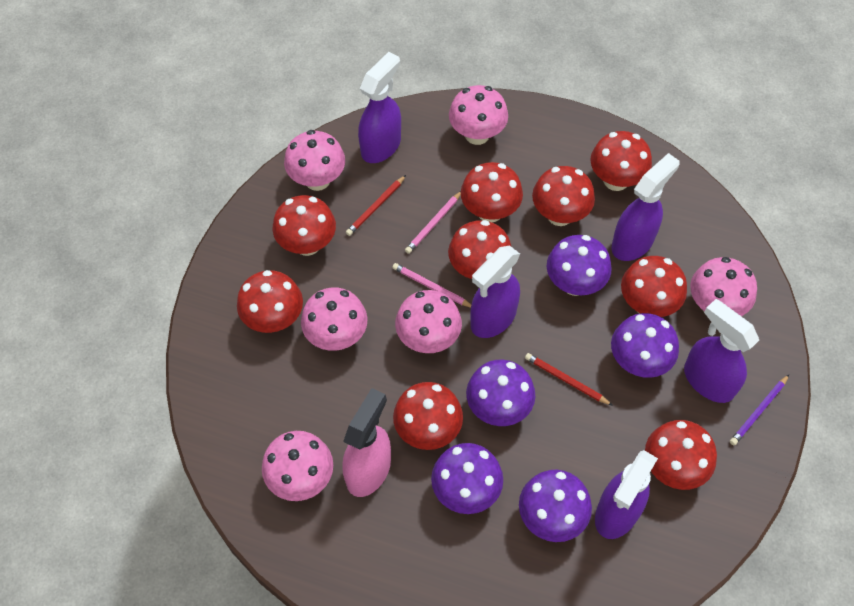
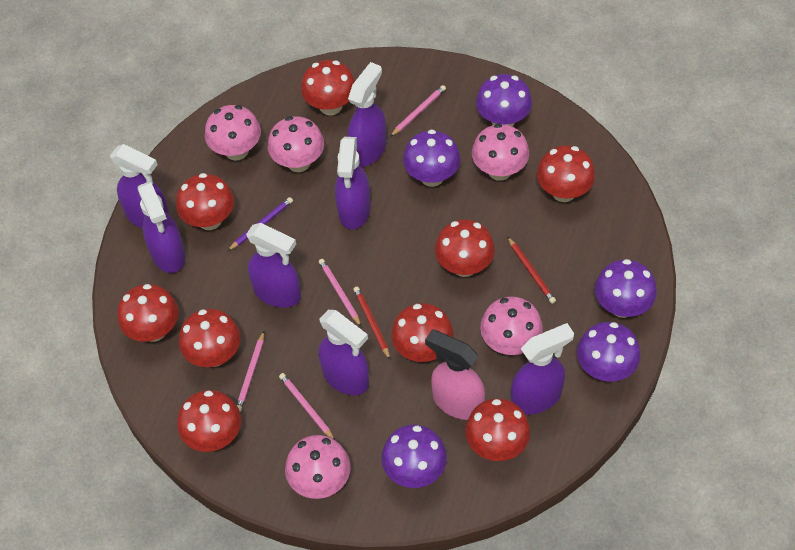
pink mushroom: 6 -> 5
pink pencil: 2 -> 4
purple spray bottle: 5 -> 7

